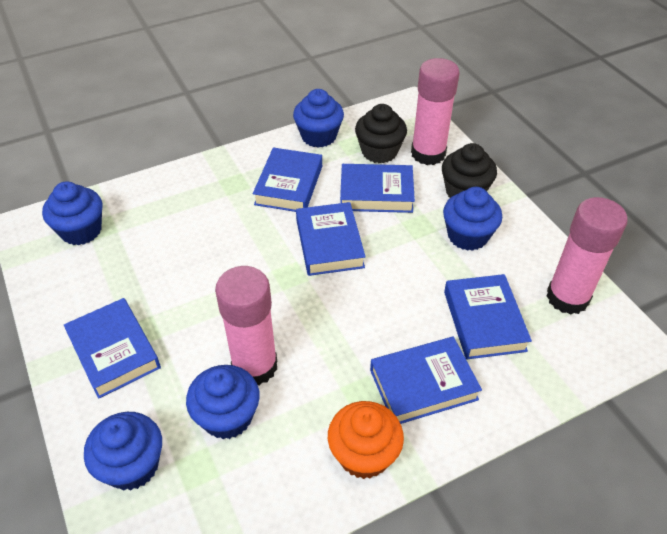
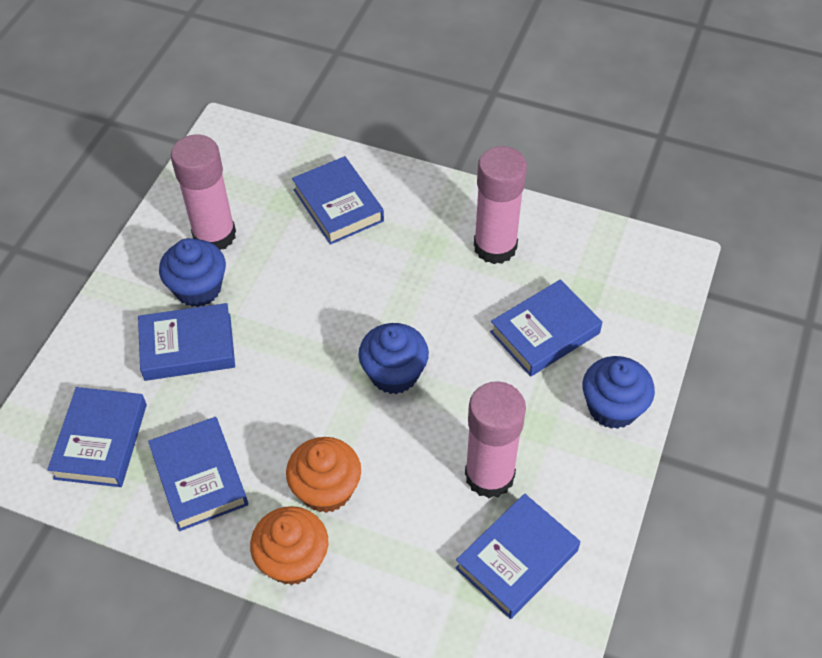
black cupcake: 2 -> 0
blue cupcake: 5 -> 3
orange cupcake: 1 -> 2

